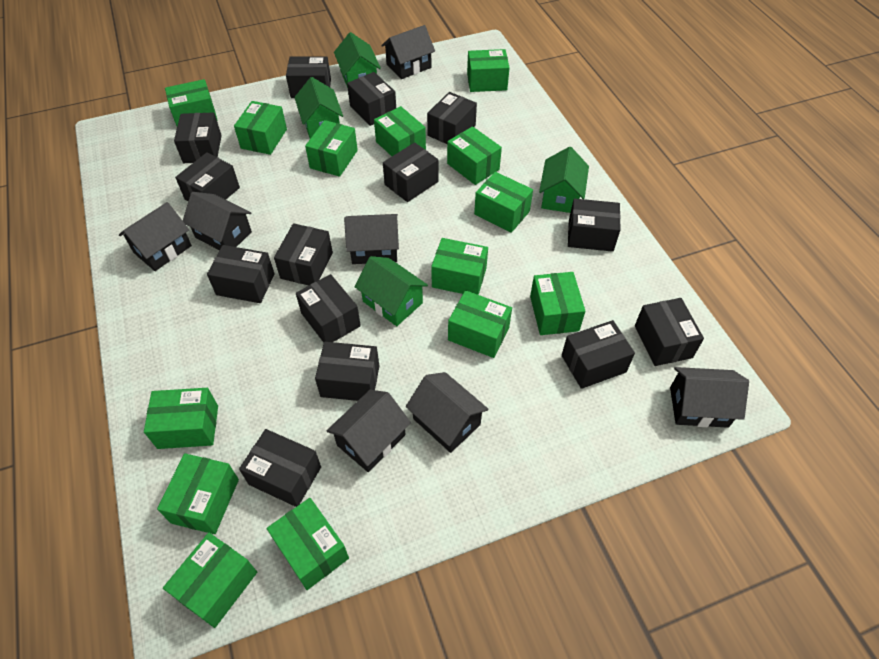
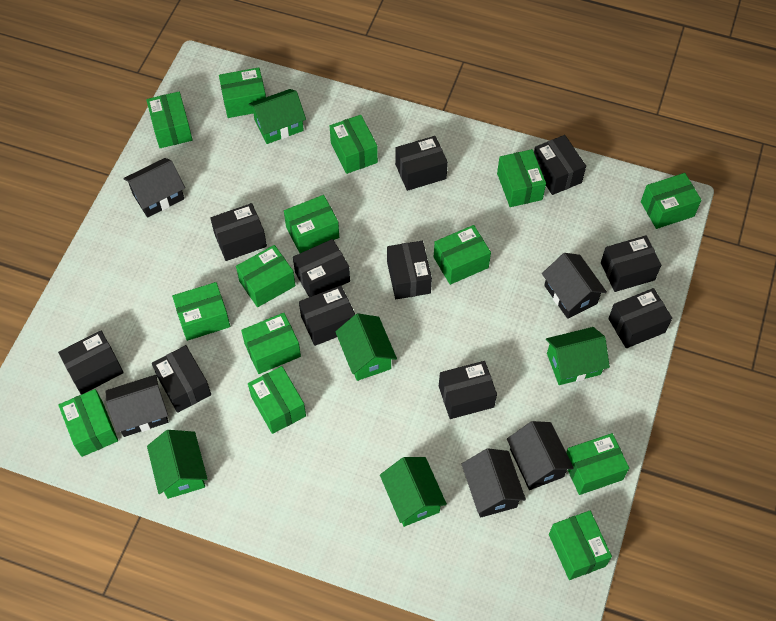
black box: 14 -> 11
black house: 7 -> 5
green house: 4 -> 5

